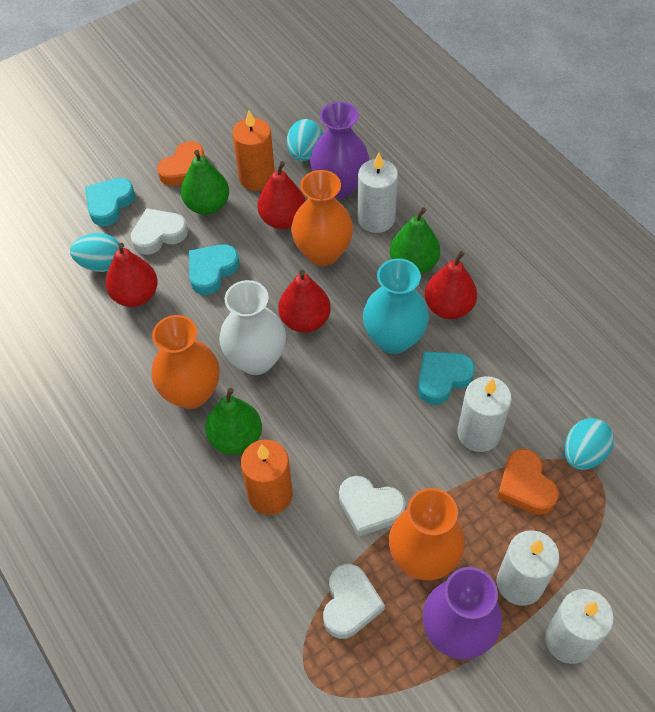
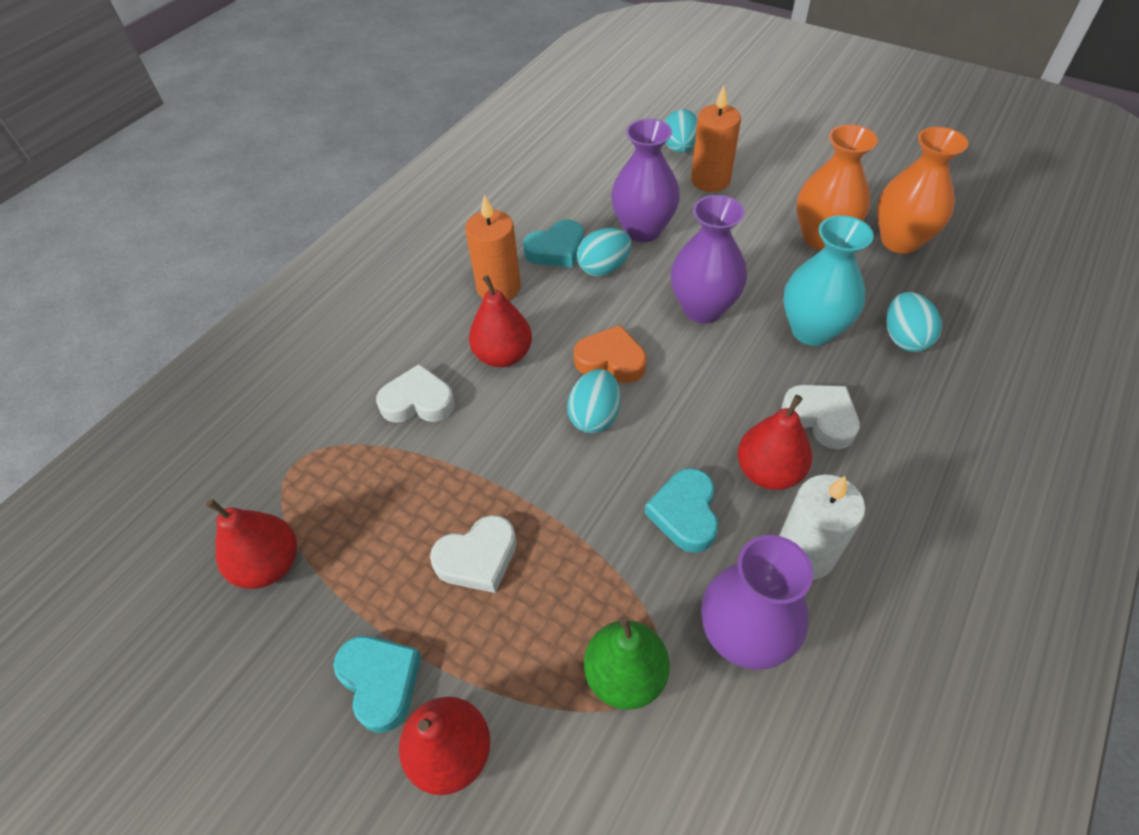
green pear: 3 -> 1
orange heart: 2 -> 1
orange vase: 3 -> 2
purple vase: 2 -> 3
turquoise egg: 3 -> 4
white candle: 4 -> 1
white vase: 1 -> 0

